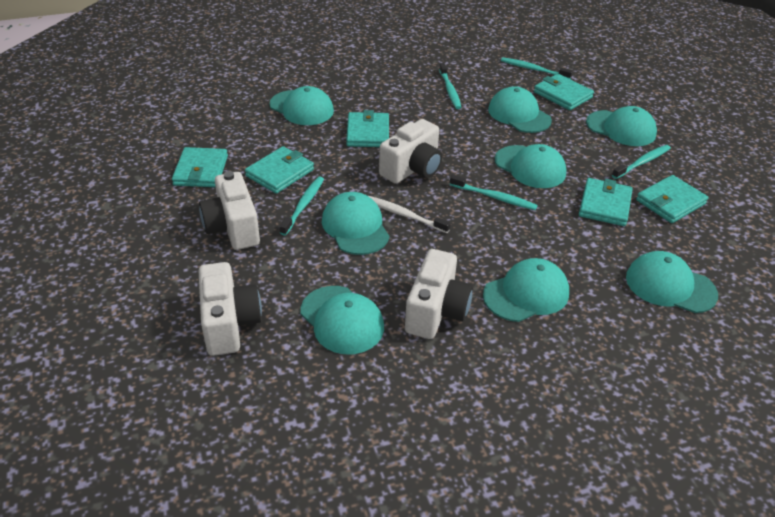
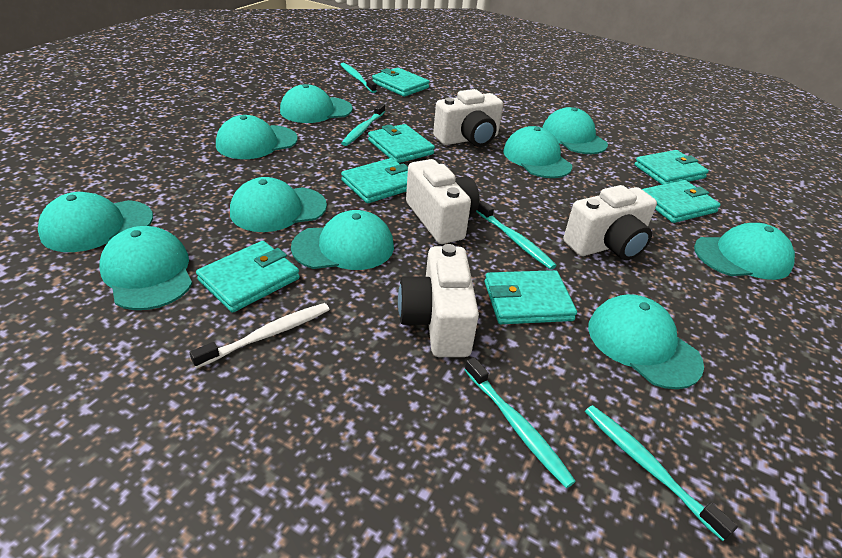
turquoise cap: 8 -> 10
turquoise wallet: 6 -> 7

